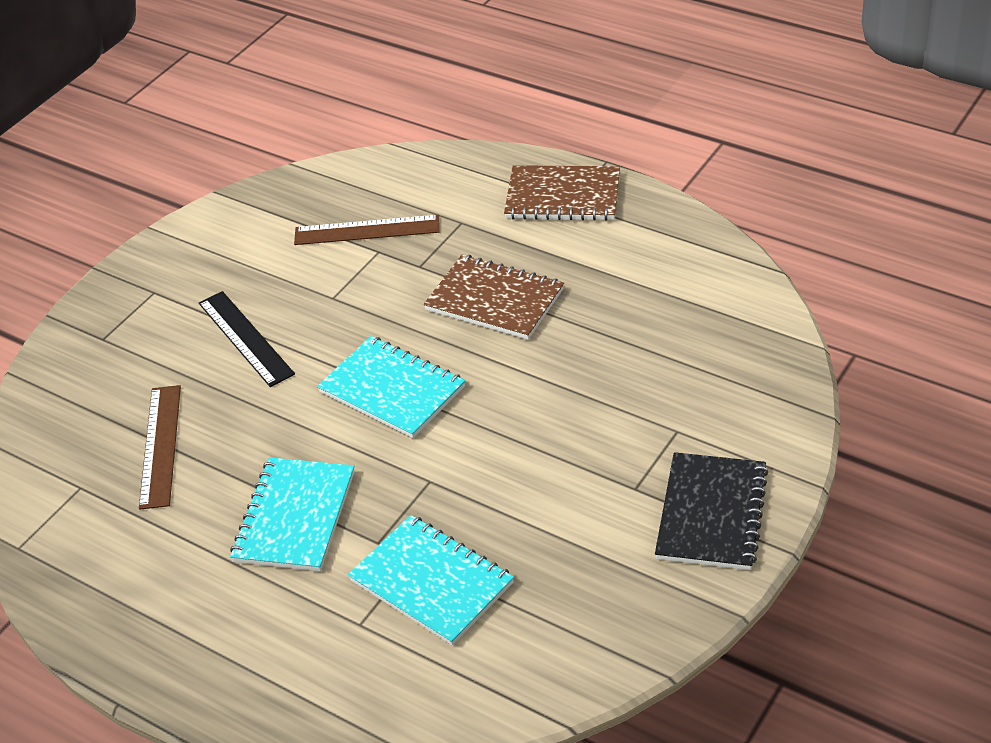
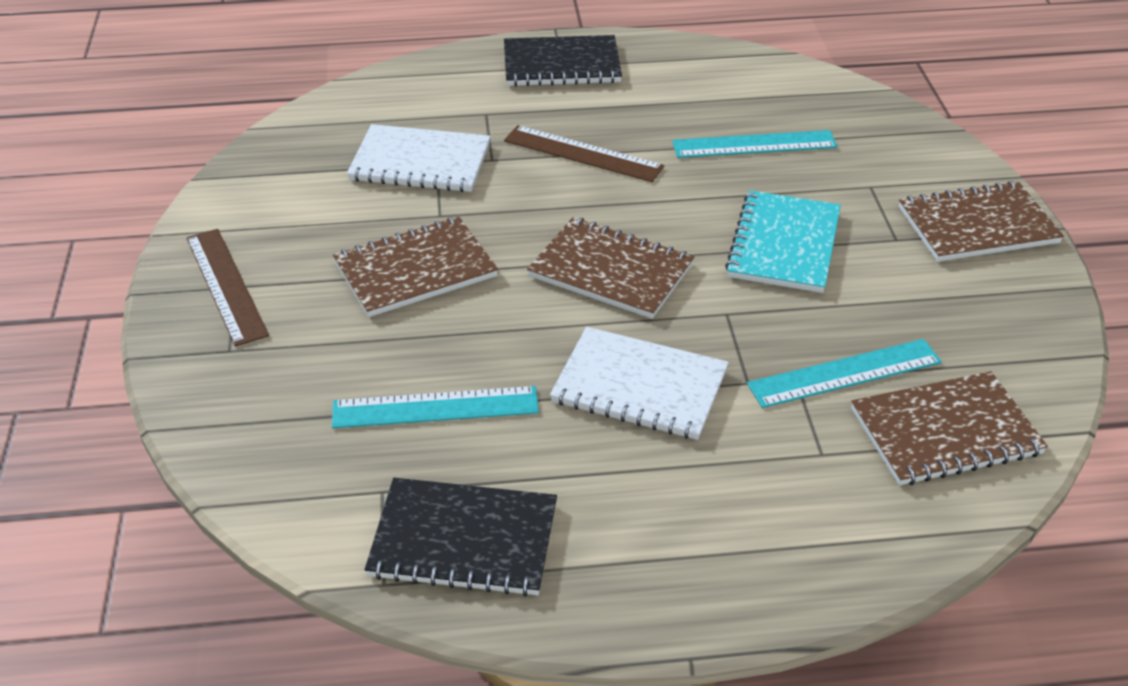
black notebook: 1 -> 2
black ruler: 1 -> 0
brown notebook: 2 -> 4
turquoise notebook: 3 -> 1
turquoise ruler: 0 -> 3
white notebook: 0 -> 2

